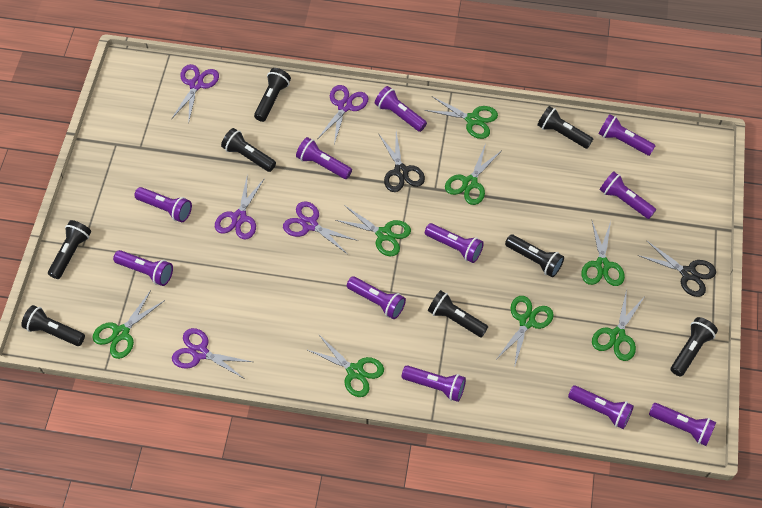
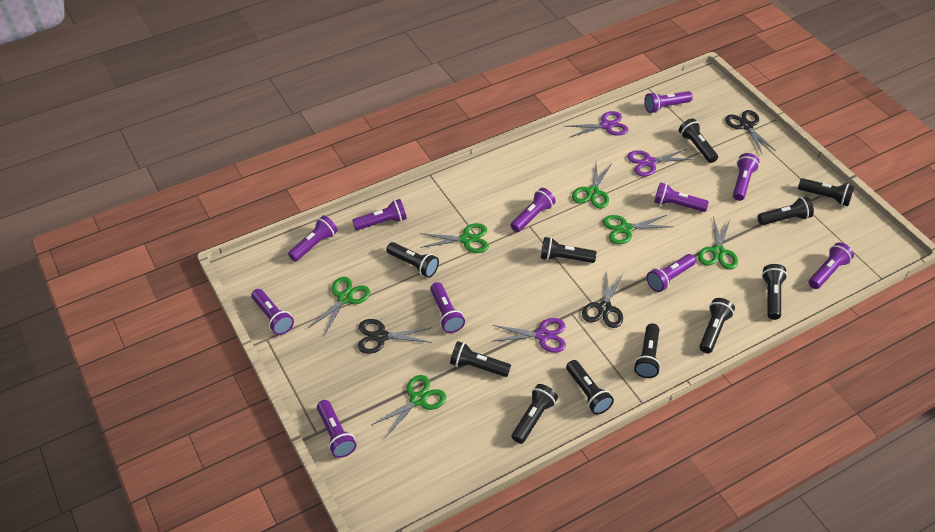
black flashlight: 8 -> 11
black scissors: 2 -> 3
green scissors: 8 -> 6
purple scissors: 5 -> 3

